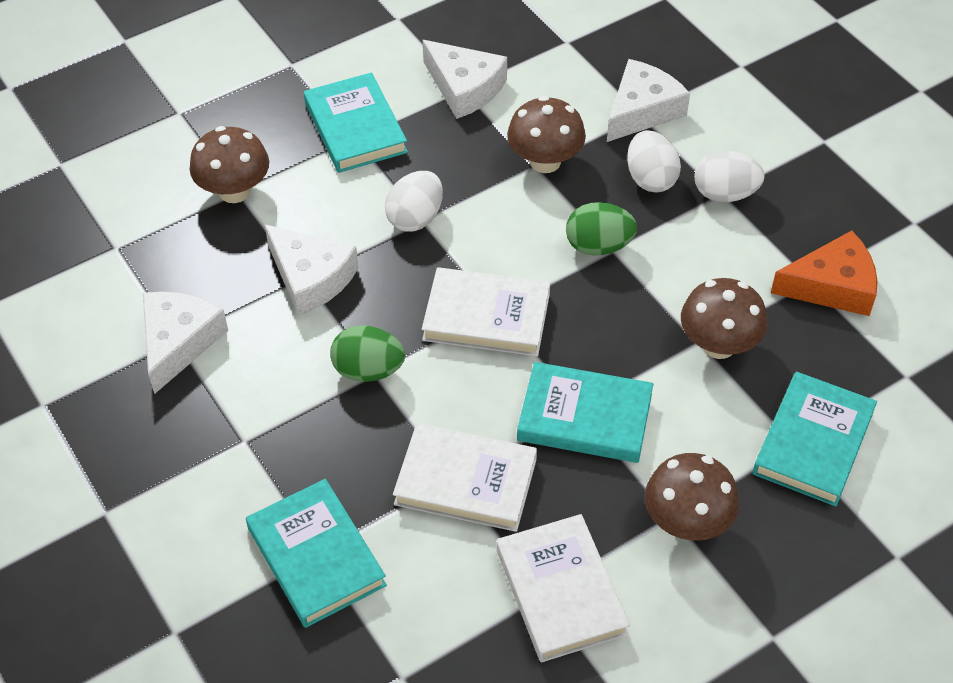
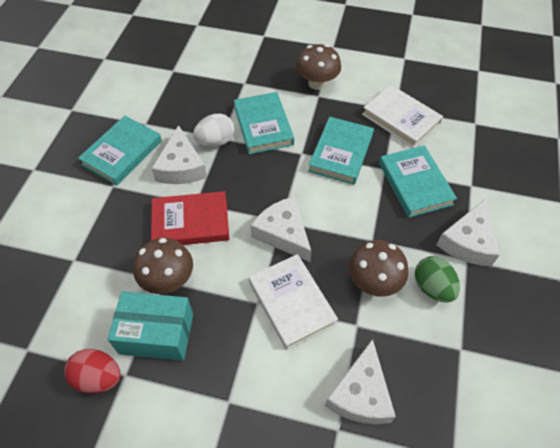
brown mushroom: 4 -> 3
green egg: 2 -> 1
orange cheese: 1 -> 0
red book: 0 -> 1
red egg: 0 -> 1
turquoise box: 0 -> 1
white book: 3 -> 2
white egg: 3 -> 1

